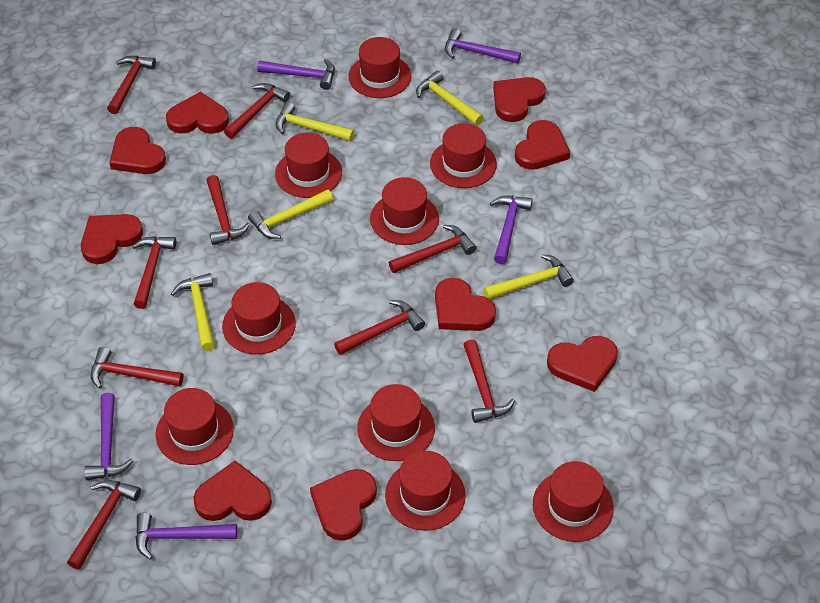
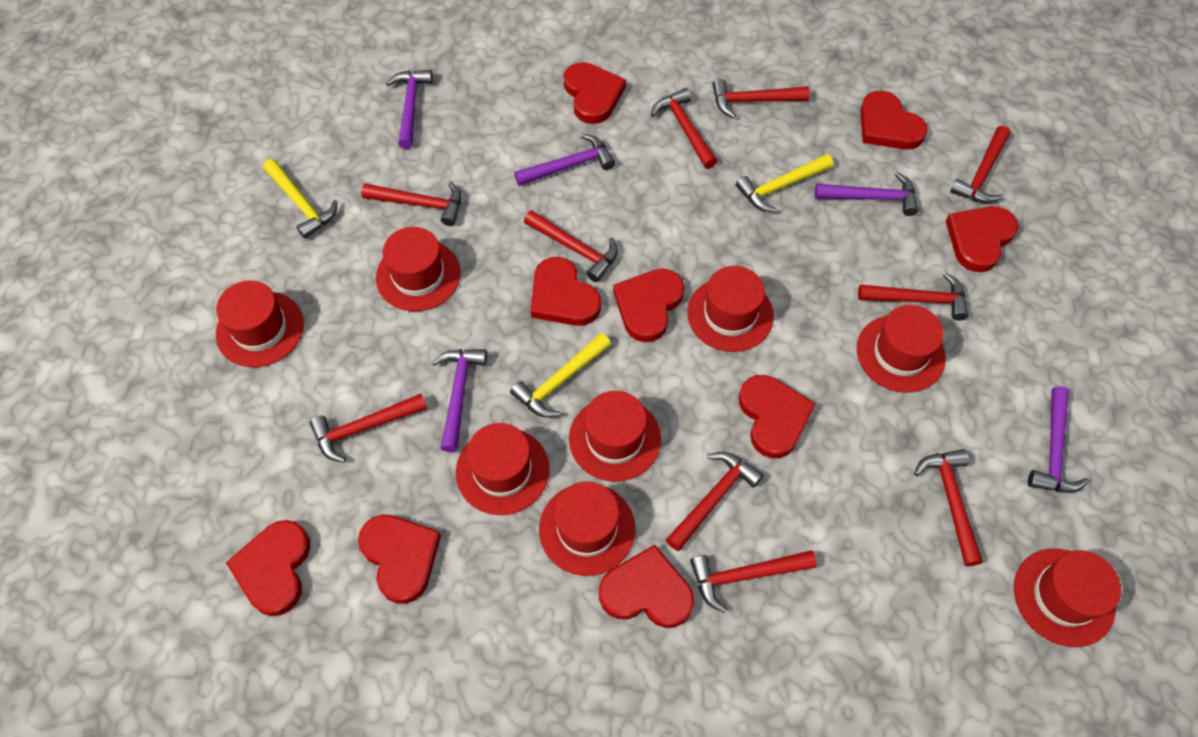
red hammer: 9 -> 10
red hat: 9 -> 8
yellow hammer: 5 -> 3

